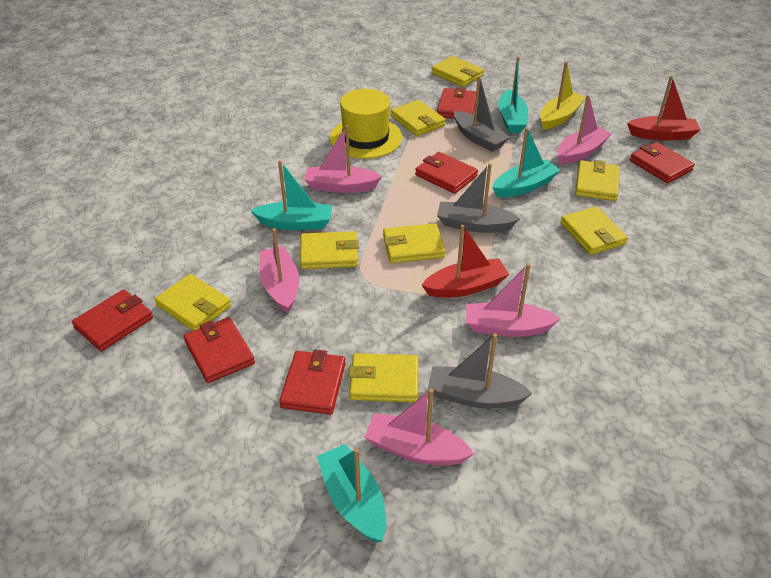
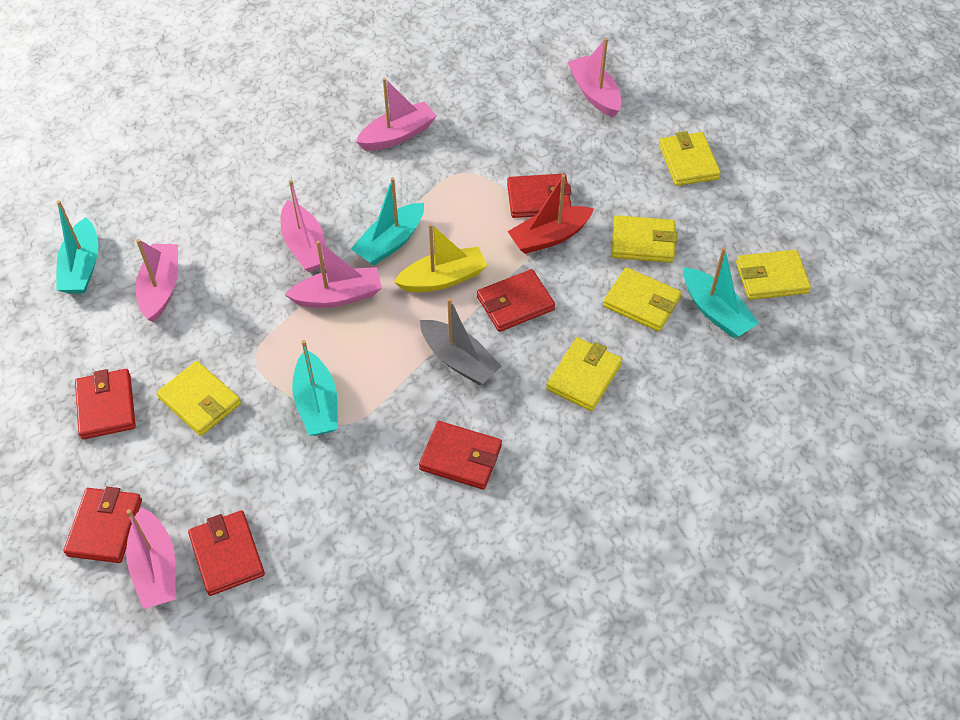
grey boat: 3 -> 1
pink boat: 5 -> 6
red boat: 2 -> 1
yellow hat: 1 -> 0
yellow wallet: 8 -> 6

